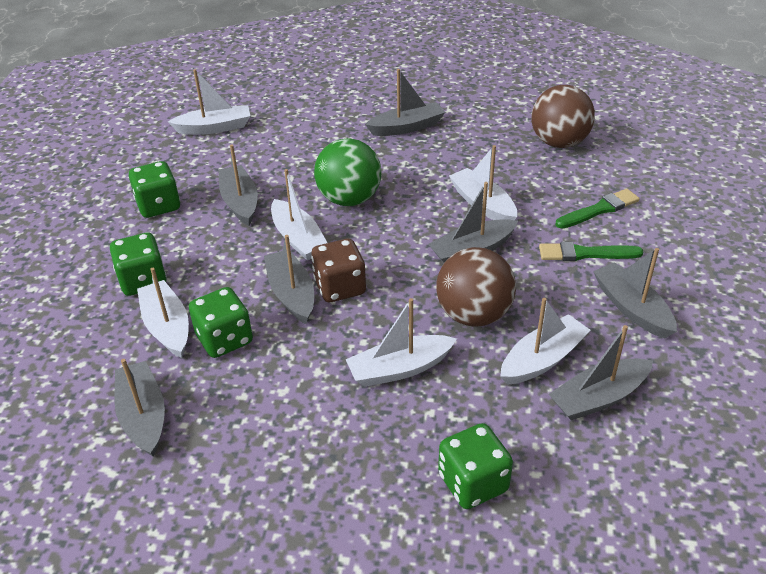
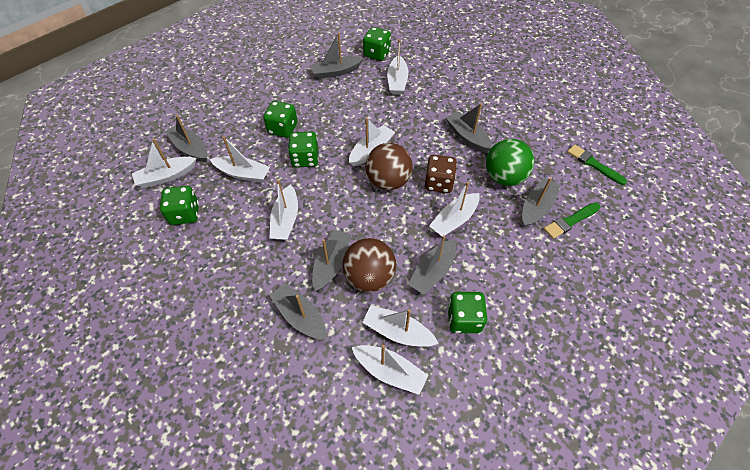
green dice: 4 -> 5
white boat: 6 -> 8

